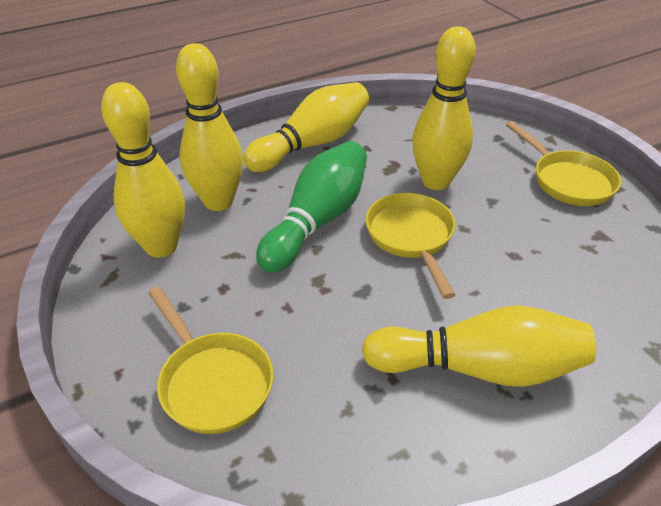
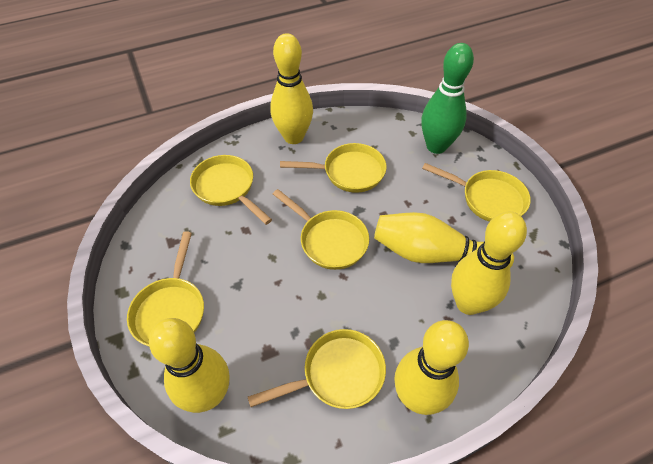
yellow pan: 3 -> 6

